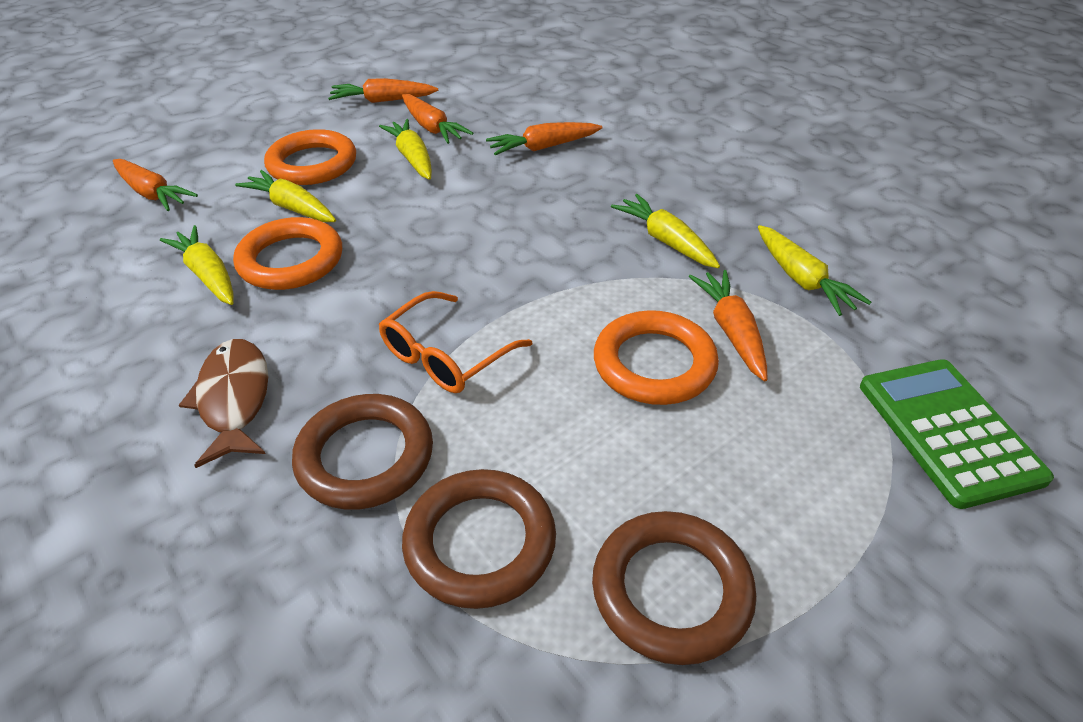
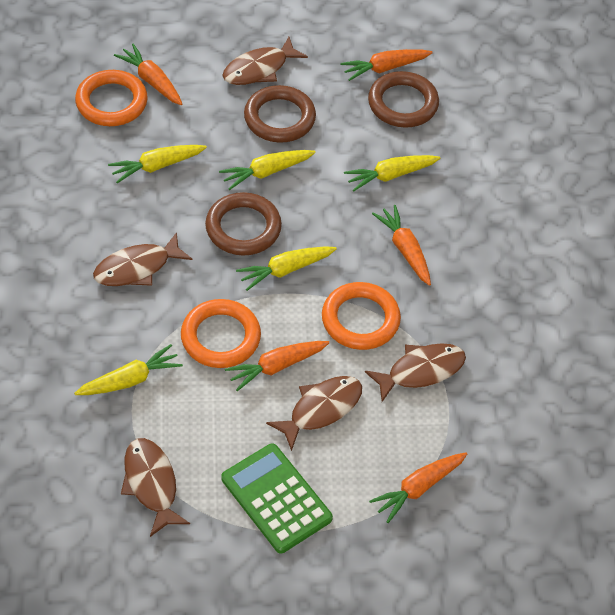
brown fish: 1 -> 5
orange glasses: 1 -> 0

